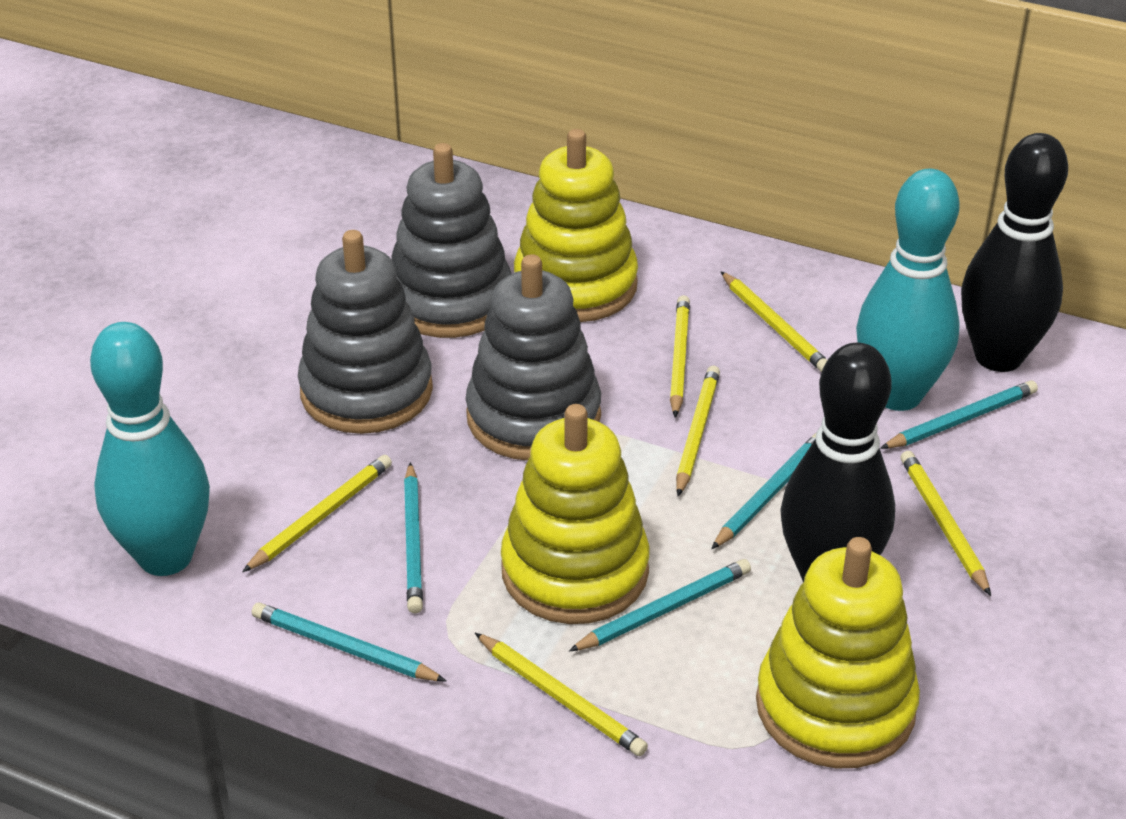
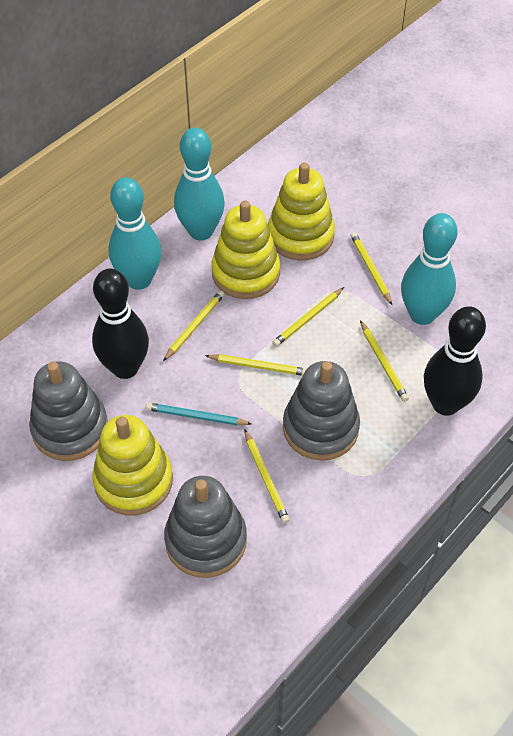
turquoise bowling pin: 2 -> 3
turquoise pencil: 5 -> 1

